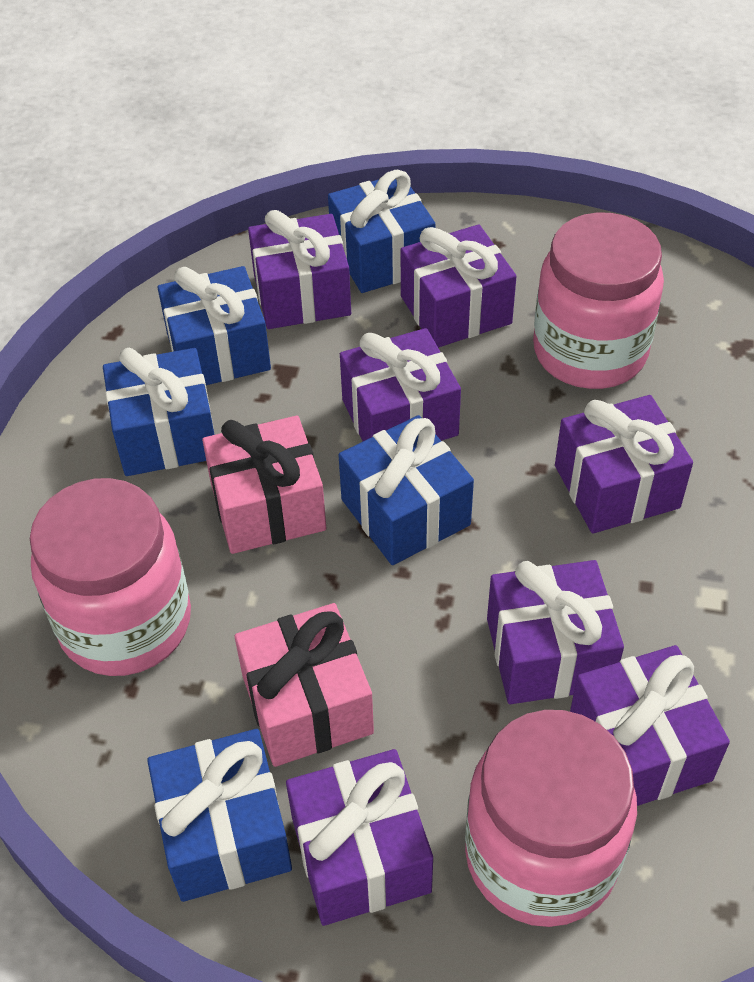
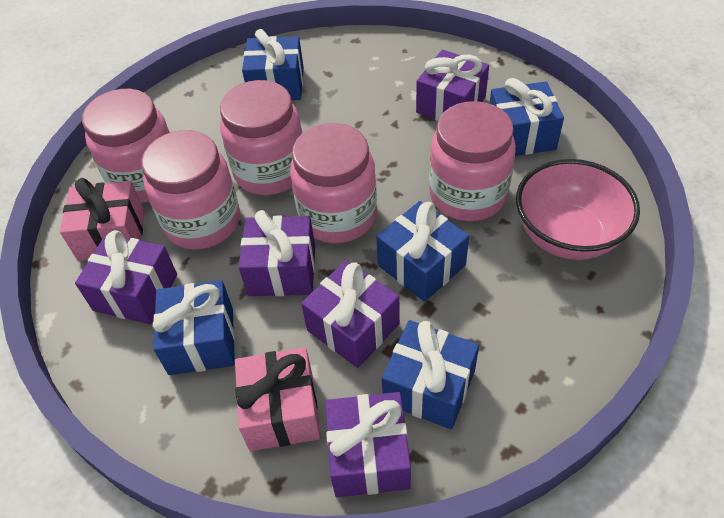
pink bowl: 0 -> 1
pink jar: 3 -> 5
purple gift: 7 -> 5

